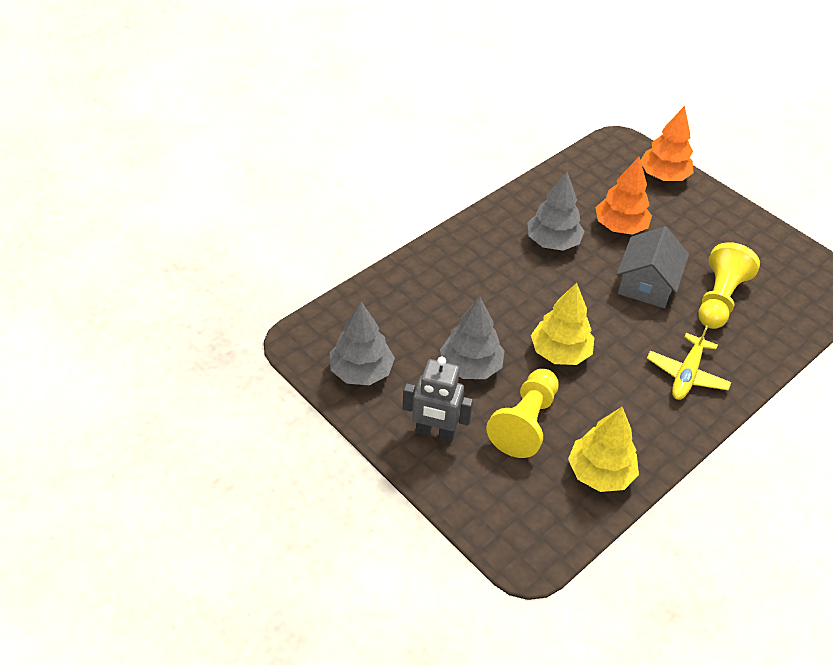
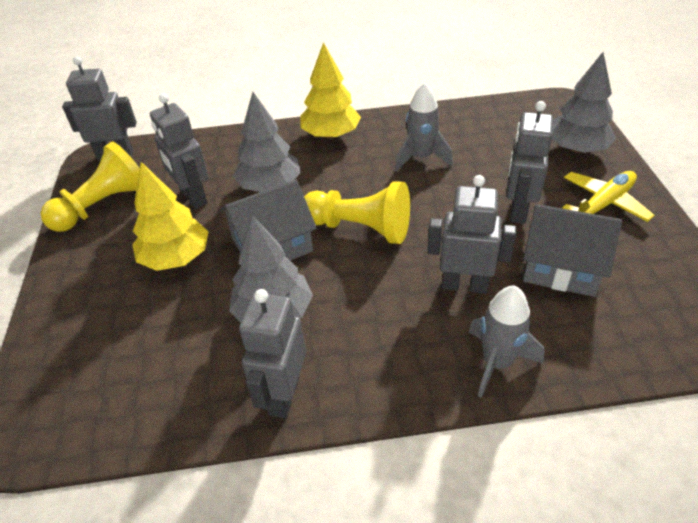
grey house: 1 -> 2
grey robot: 1 -> 5
grey rocket: 0 -> 2
orange tree: 2 -> 0

